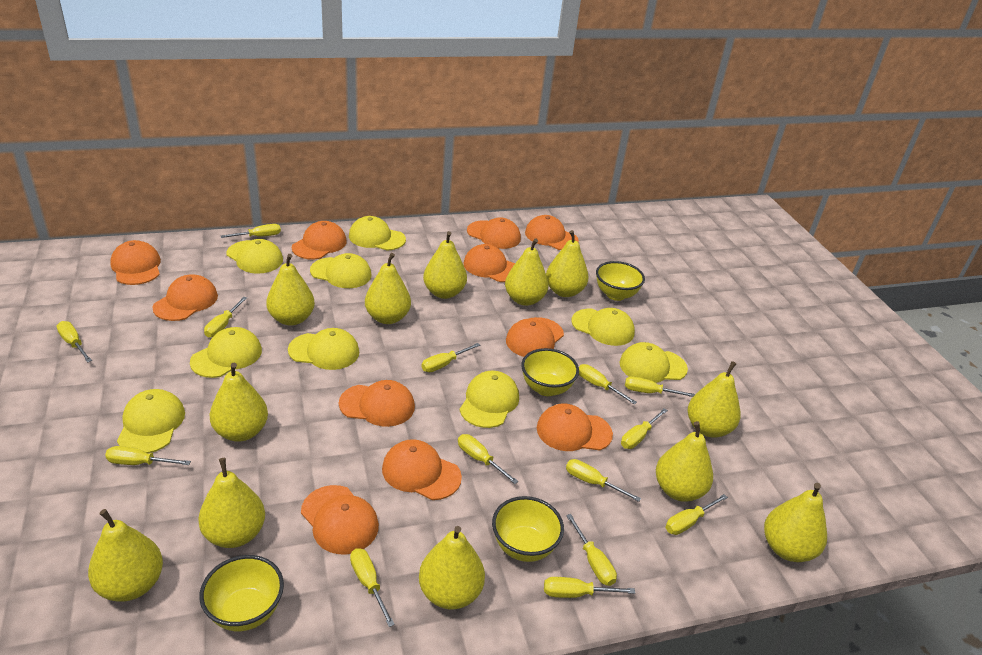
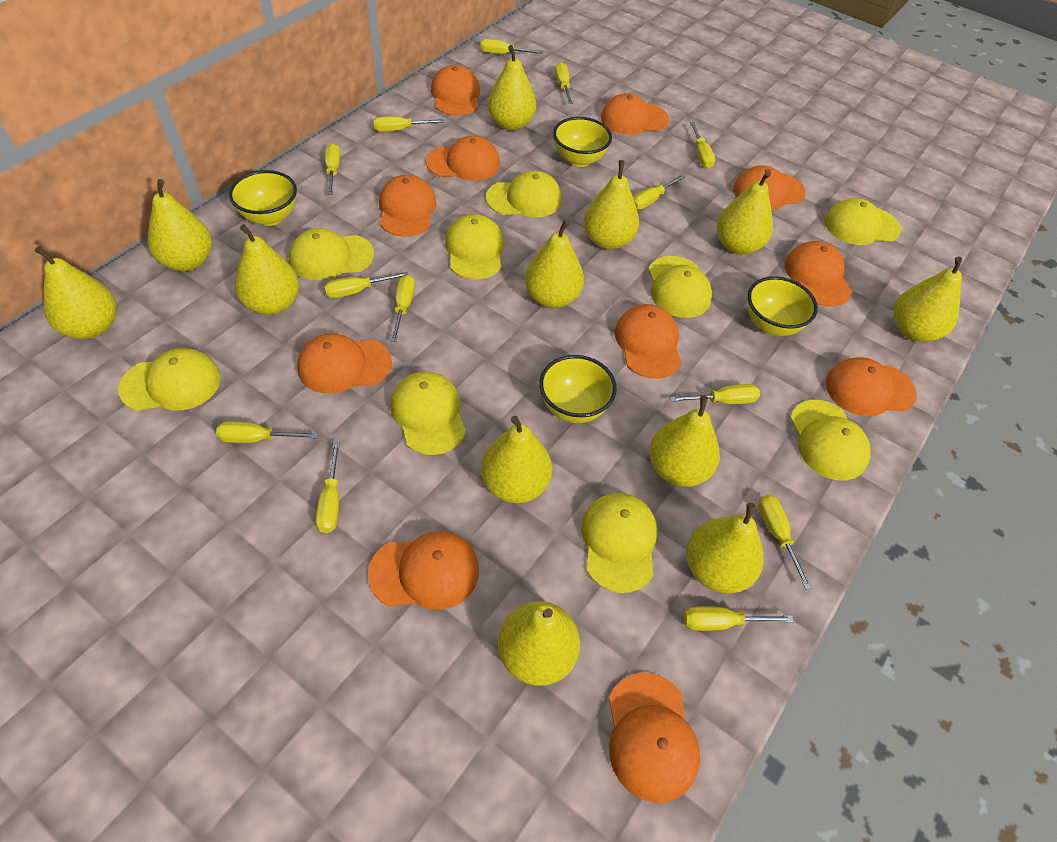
yellow screwdriver: 14 -> 13

